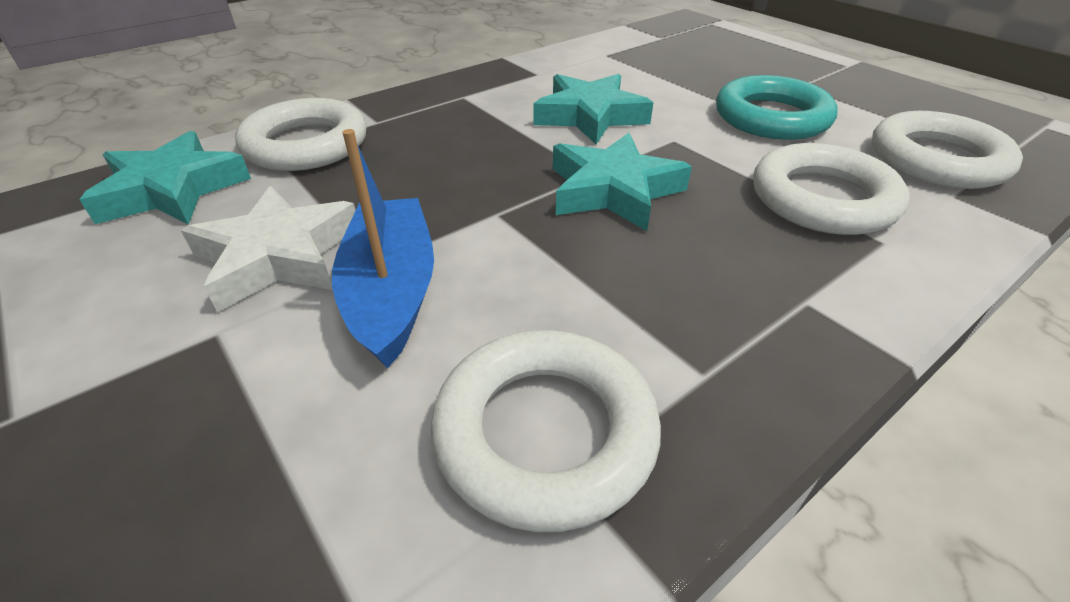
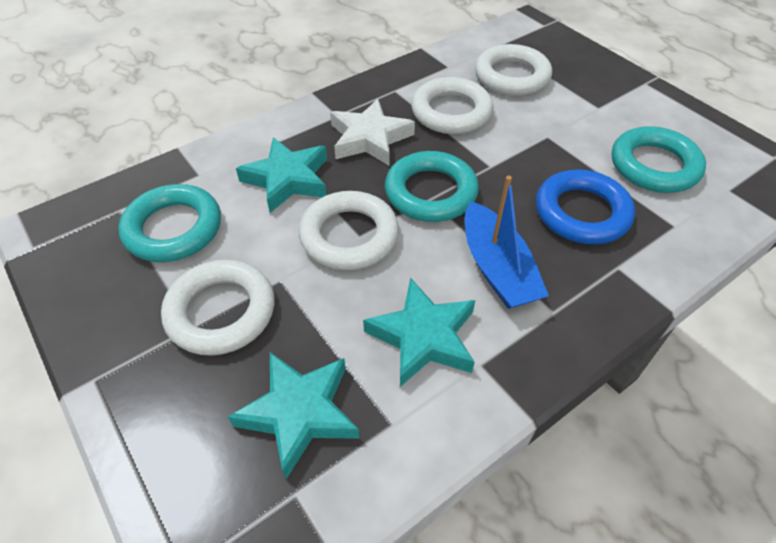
blue ring: 0 -> 1
turquoise ring: 1 -> 3

